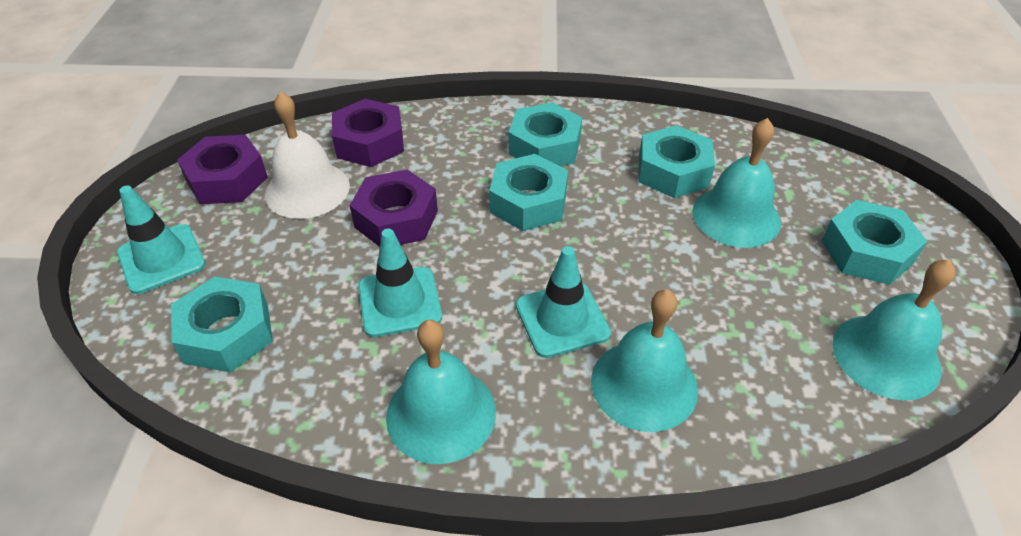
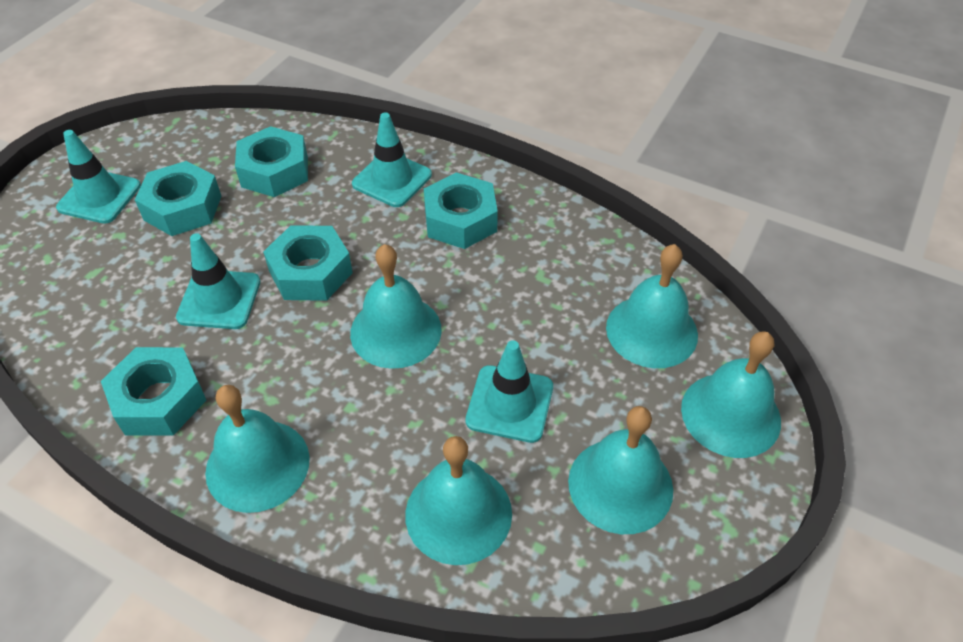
purple nut: 3 -> 0
turquoise bell: 4 -> 6
turquoise traffic cone: 3 -> 4
white bell: 1 -> 0

